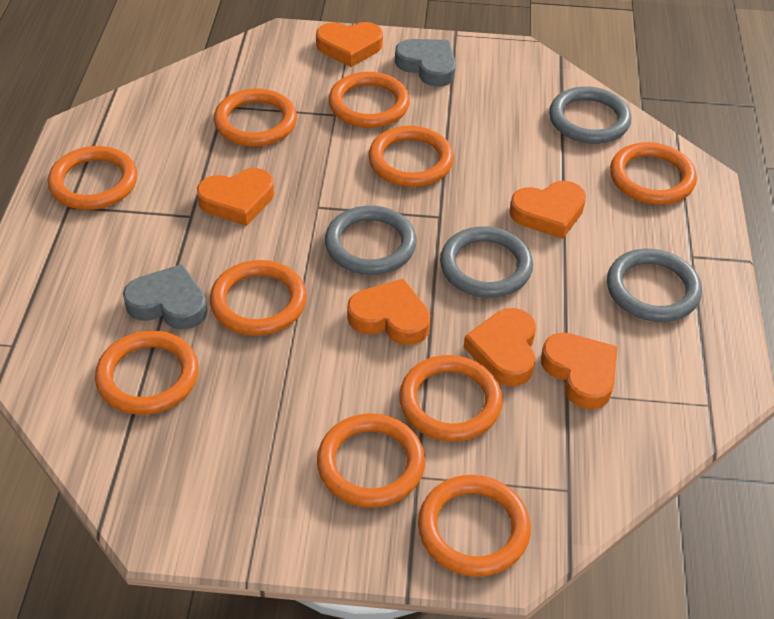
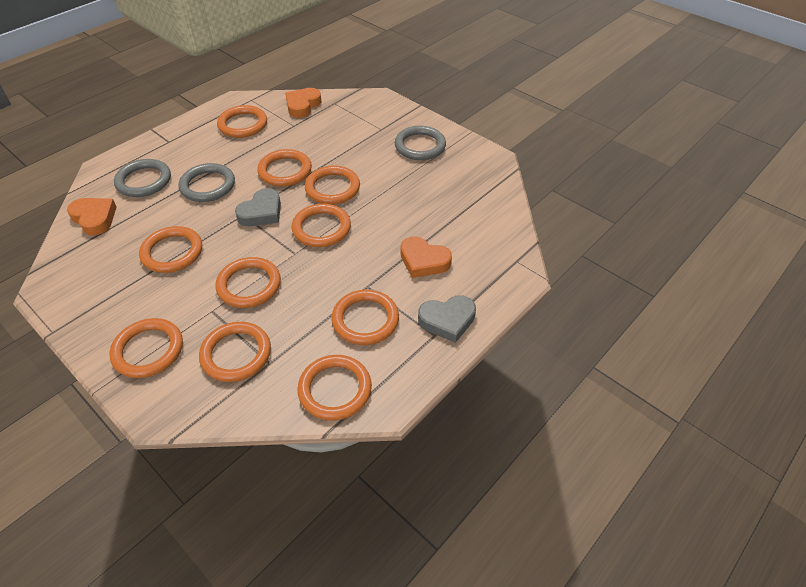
grey ring: 4 -> 3
orange heart: 6 -> 3

